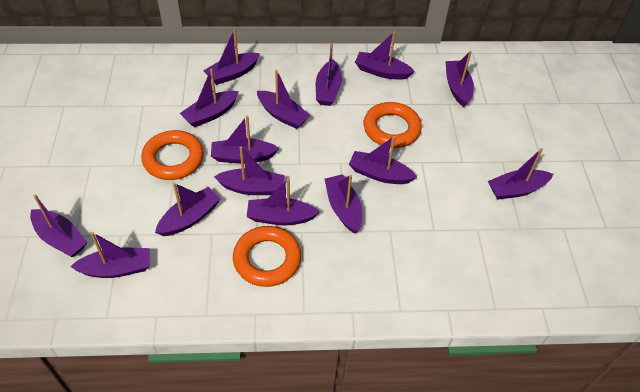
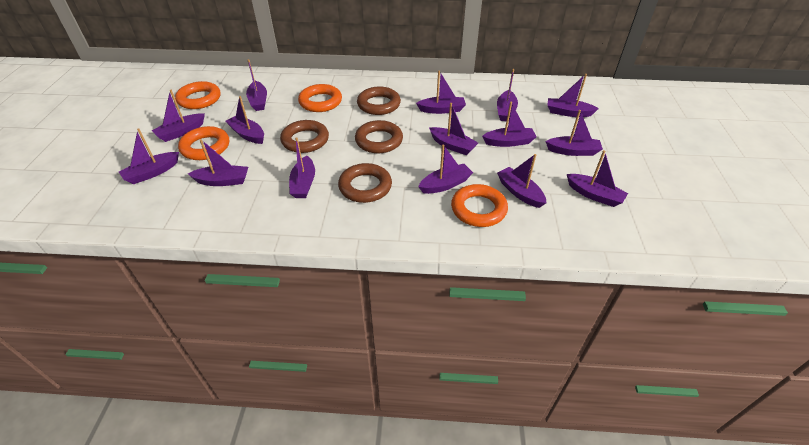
brown ring: 0 -> 4
orange ring: 3 -> 4

